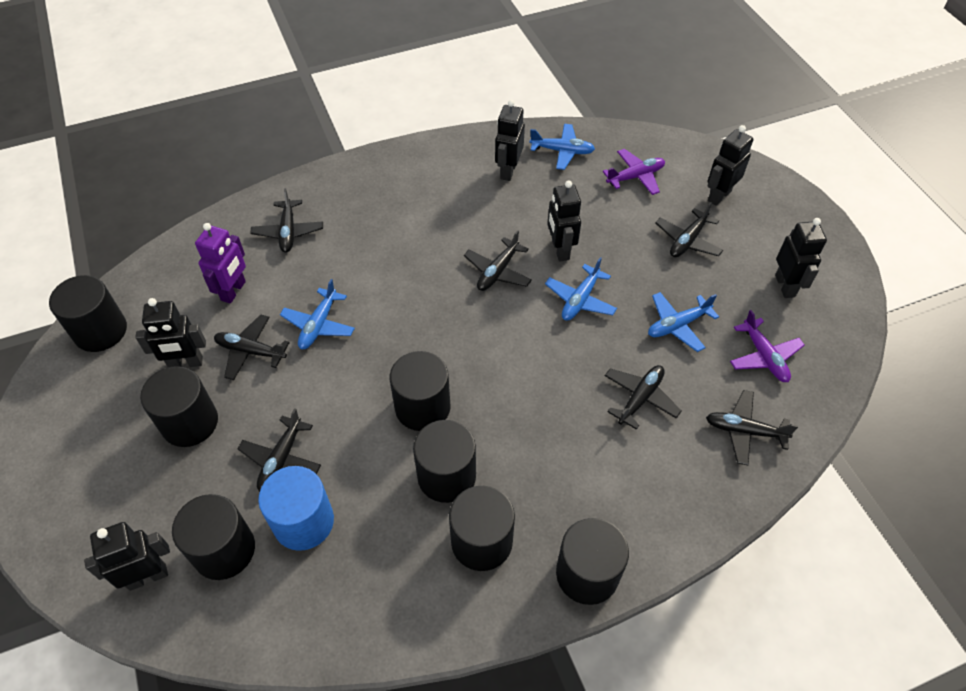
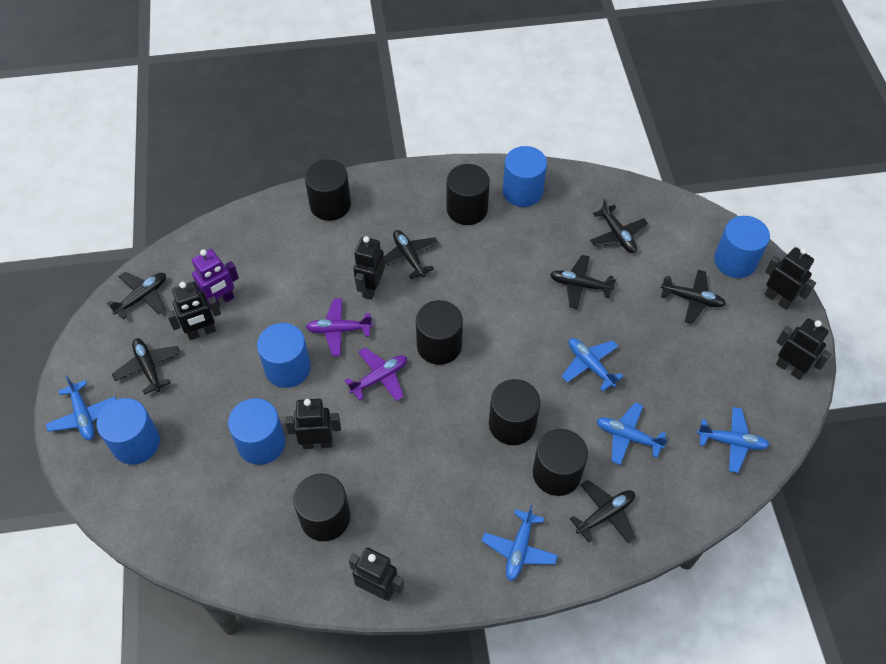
black cylinder: 7 -> 6
blue cylinder: 1 -> 5
blue plane: 4 -> 5

